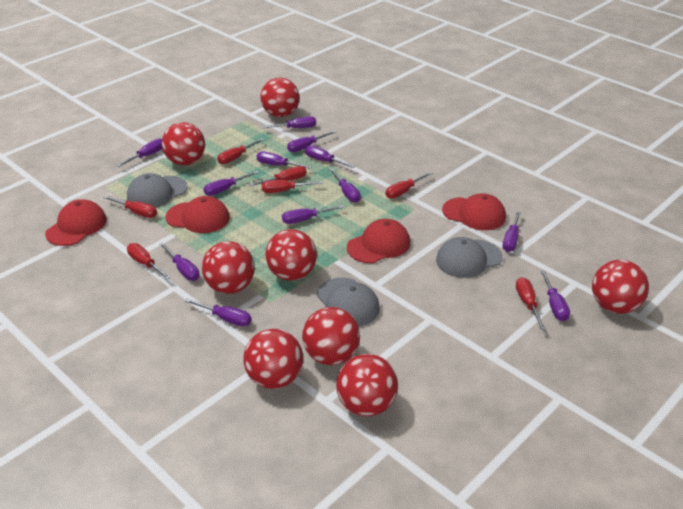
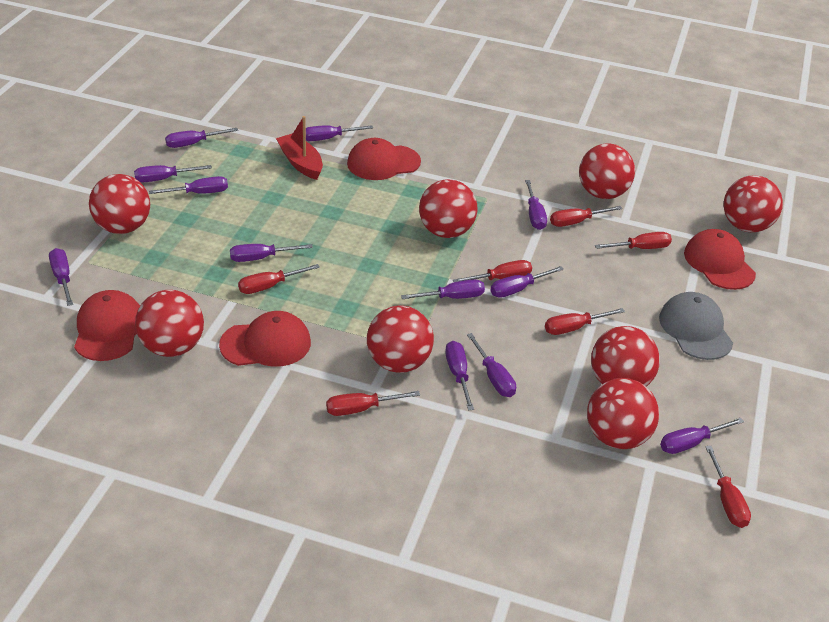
grey cap: 3 -> 1
red boat: 0 -> 1

